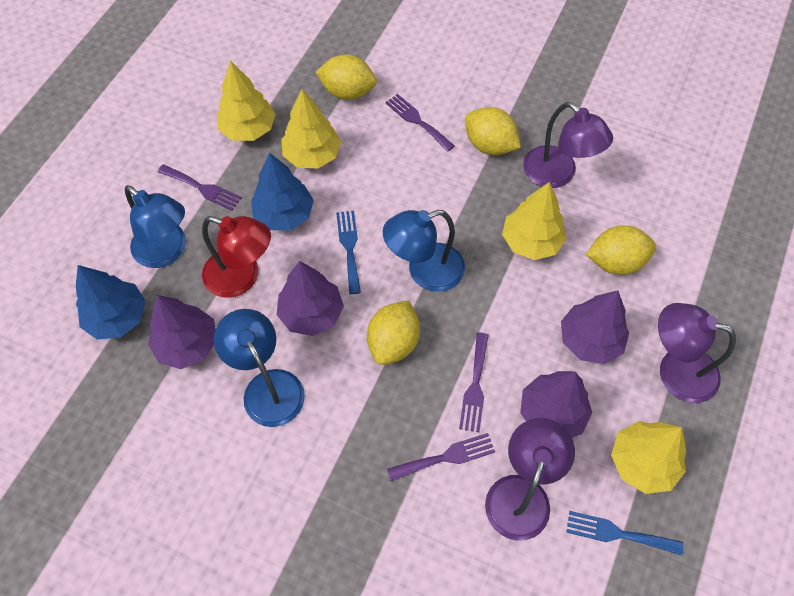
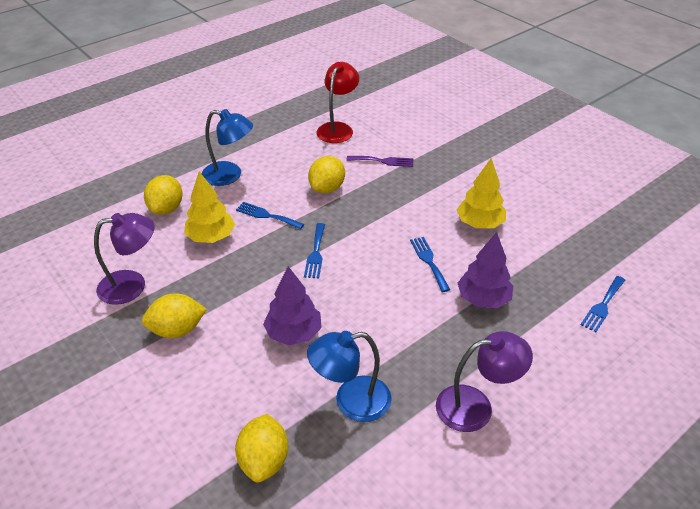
blue fork: 2 -> 4
blue lamp: 3 -> 2
blue tree: 2 -> 0
purple fork: 4 -> 1
purple lamp: 3 -> 2
purple tree: 4 -> 2
yellow tree: 4 -> 2

